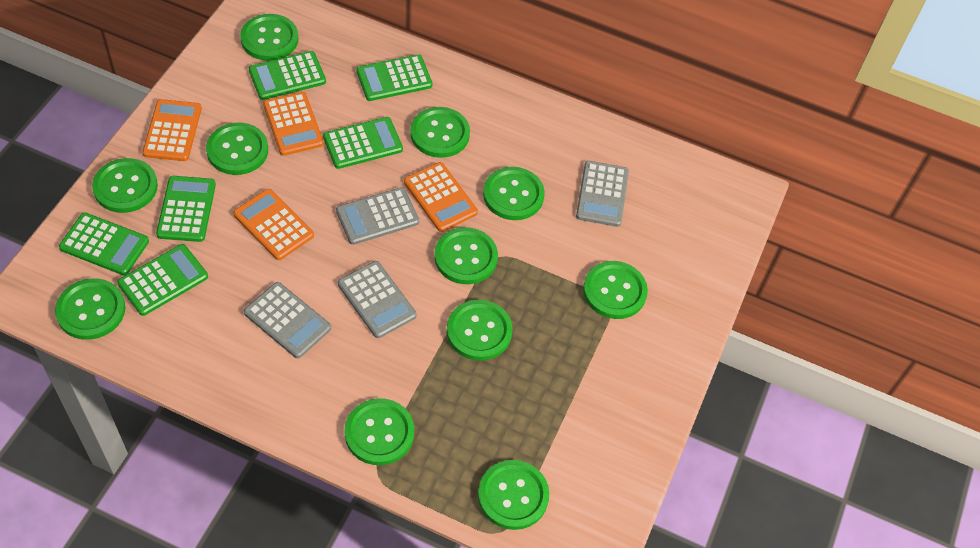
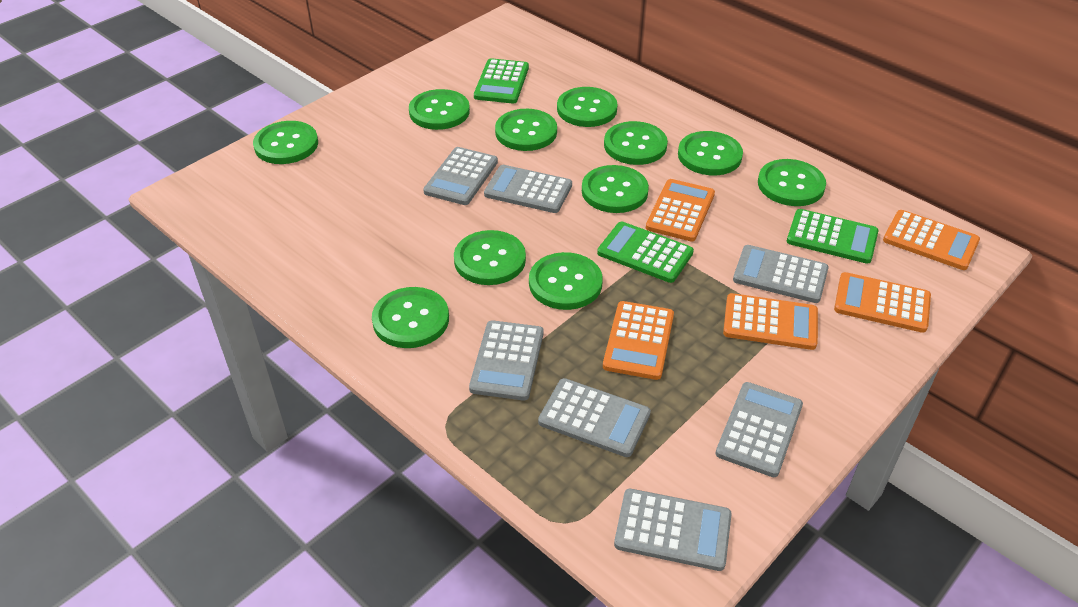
green calculator: 6 -> 3
grey calculator: 4 -> 7
orange calculator: 4 -> 5

